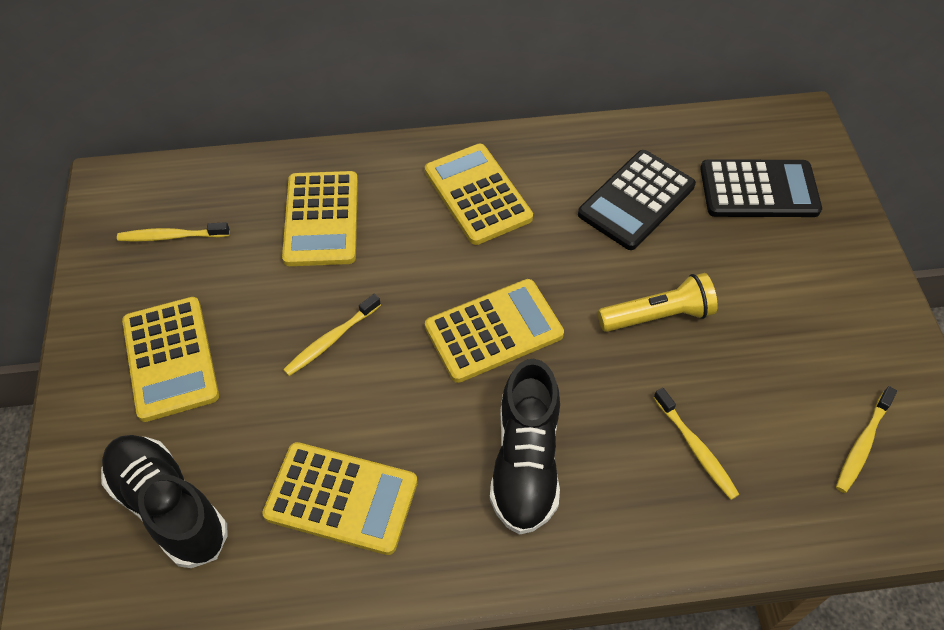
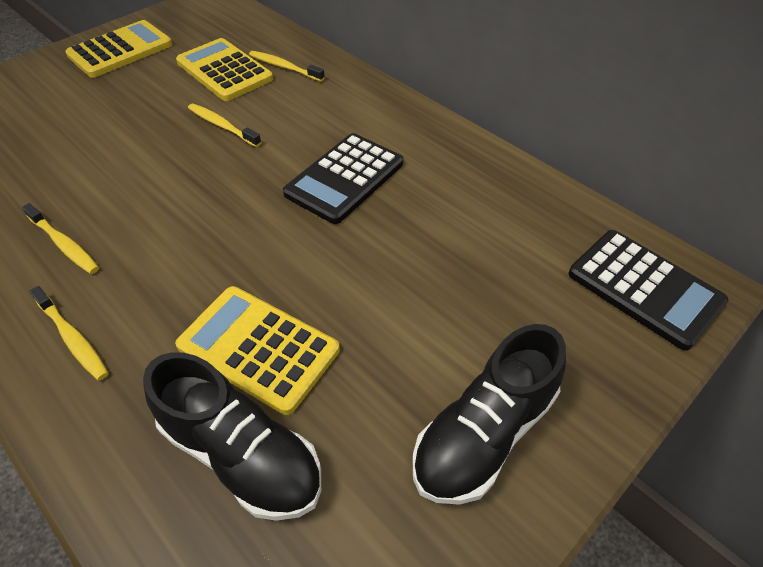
yellow calculator: 5 -> 3
yellow flashlight: 1 -> 0

